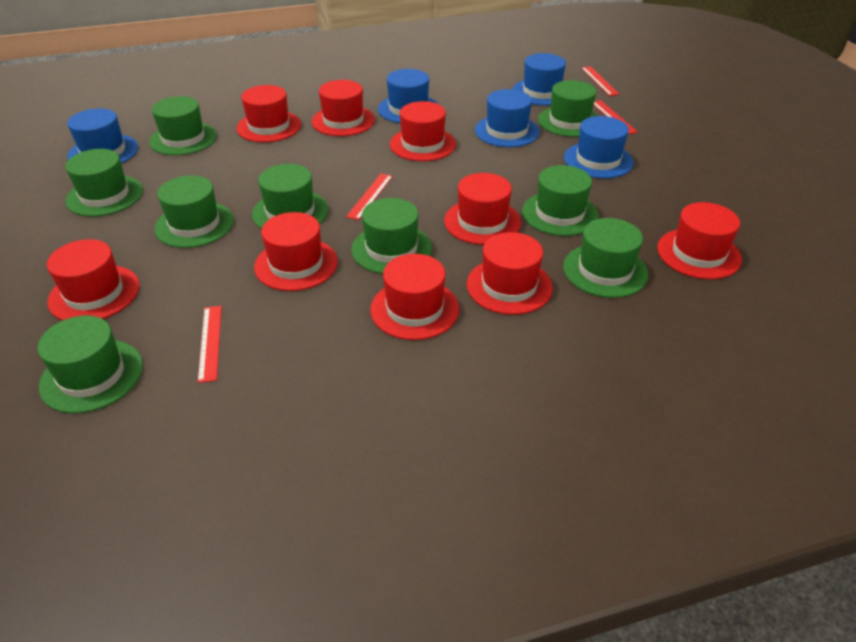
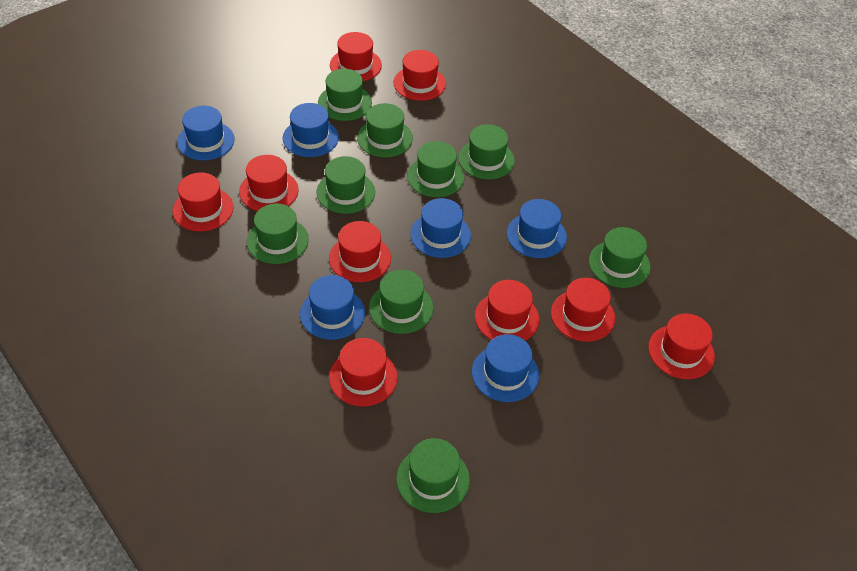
blue hat: 5 -> 6
red ruler: 4 -> 0

